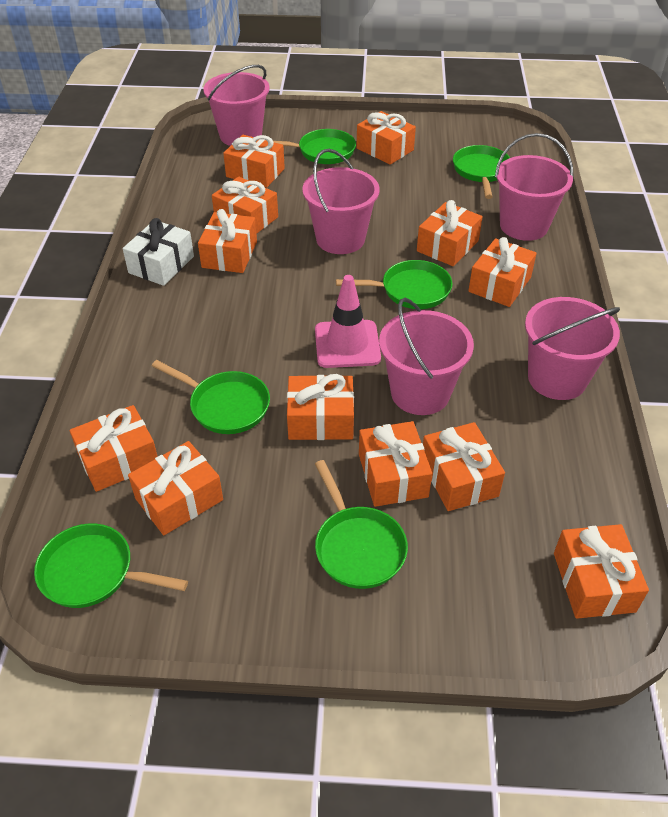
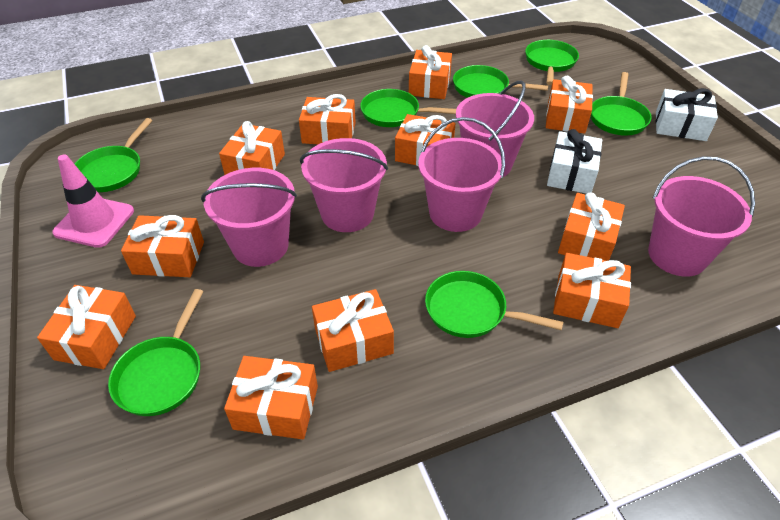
green pan: 6 -> 7
orange gift: 12 -> 11
white gift: 1 -> 2

